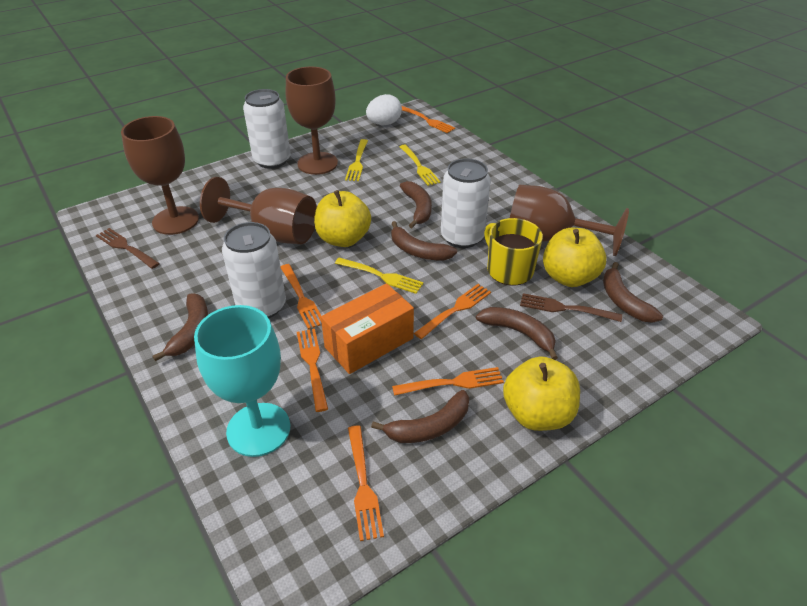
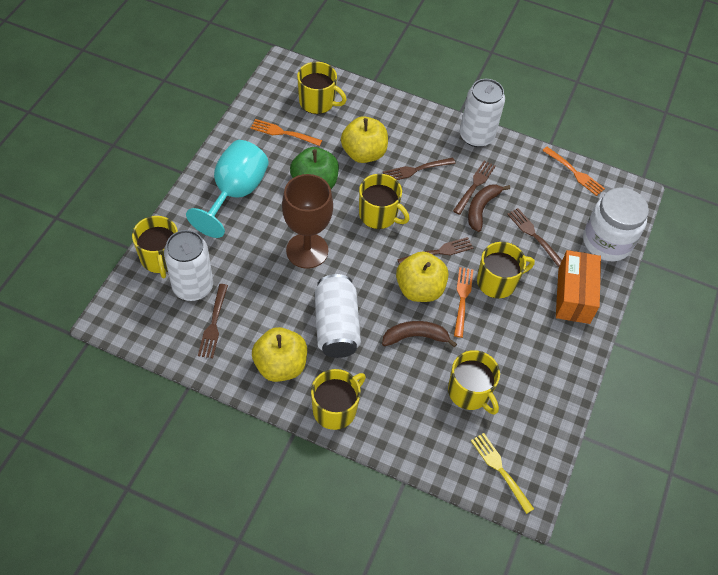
brown banana: 6 -> 2
brown fork: 2 -> 5
brown goblet: 4 -> 1
green apple: 0 -> 1
orange fork: 6 -> 3
white egg: 1 -> 0
white jar: 0 -> 1
yellow fork: 3 -> 1
yellow mug: 1 -> 6

